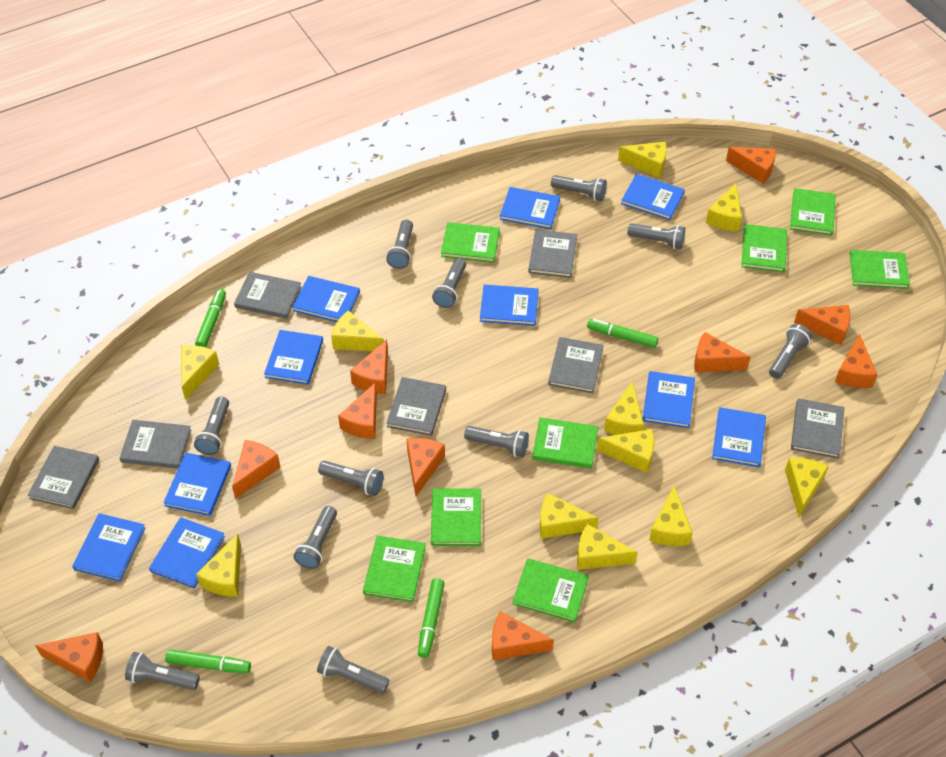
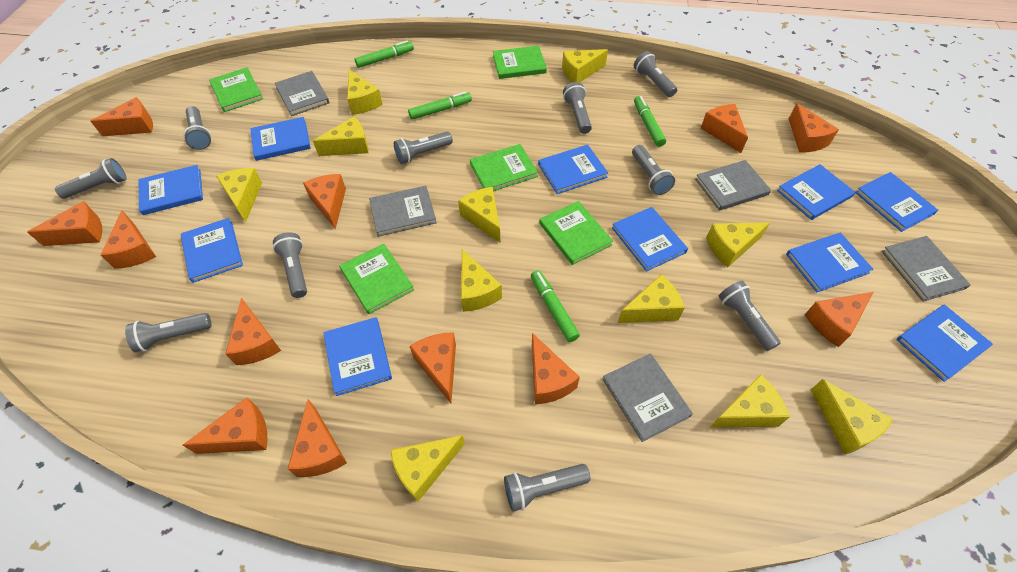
green book: 8 -> 5
grey book: 7 -> 5
grey flashlight: 11 -> 10
orange cheese: 10 -> 12

